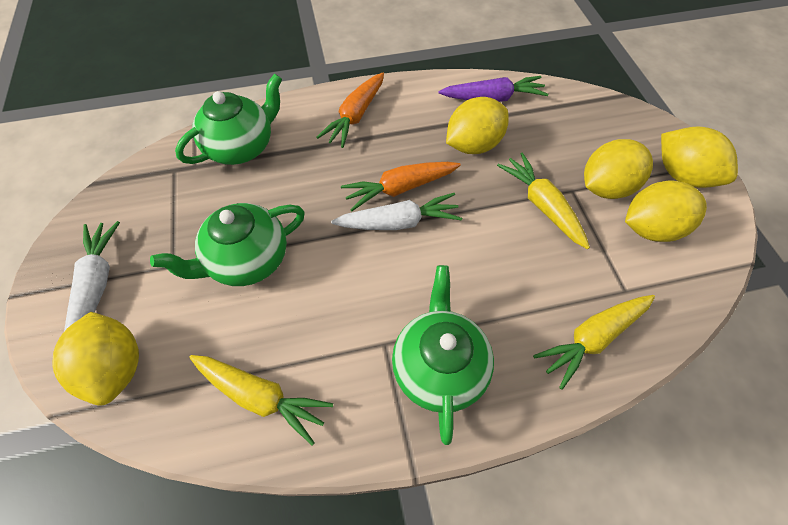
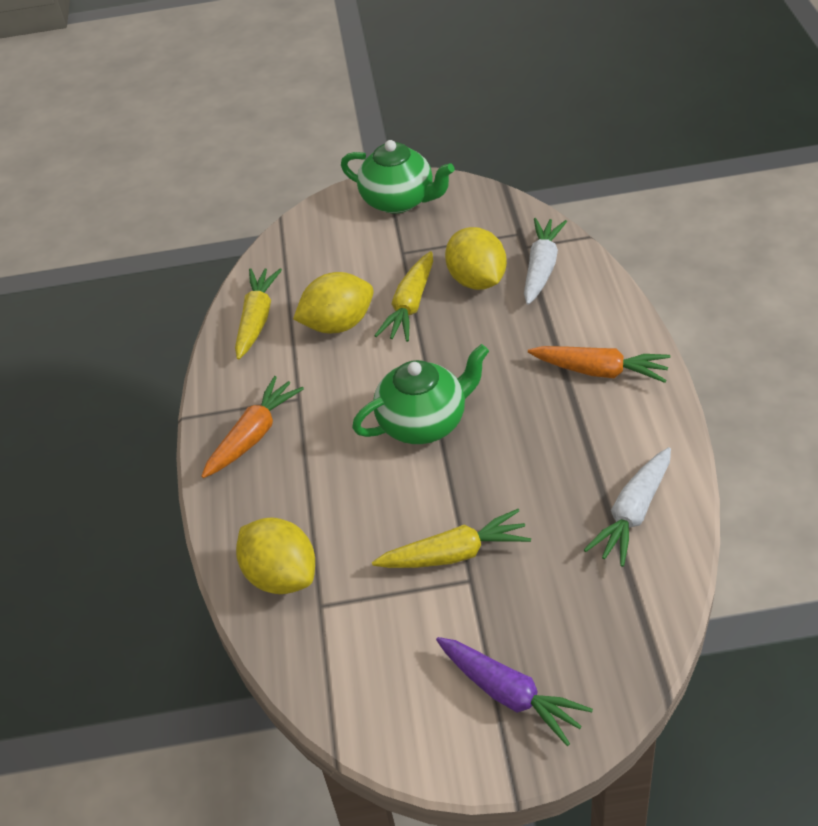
green teapot: 3 -> 2
yellow lemon: 5 -> 3

